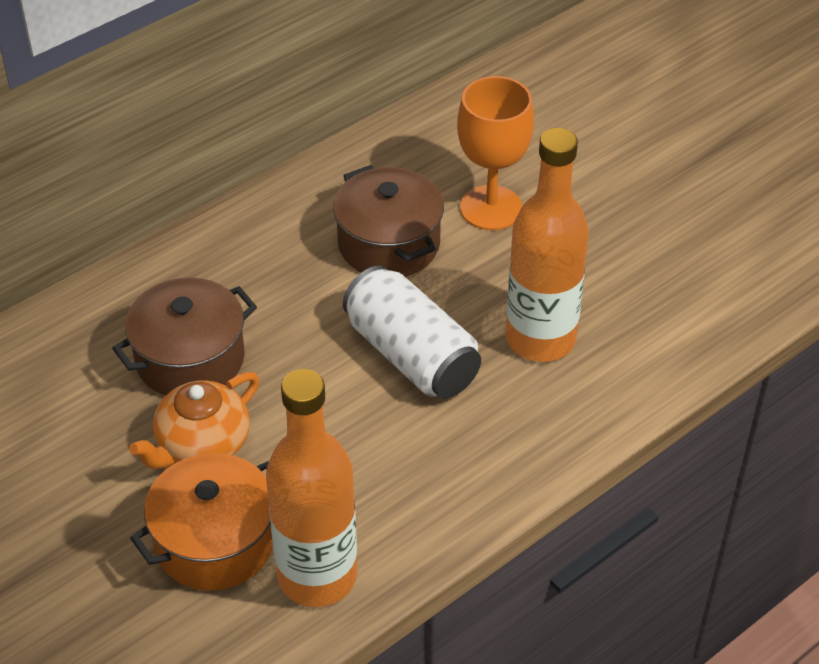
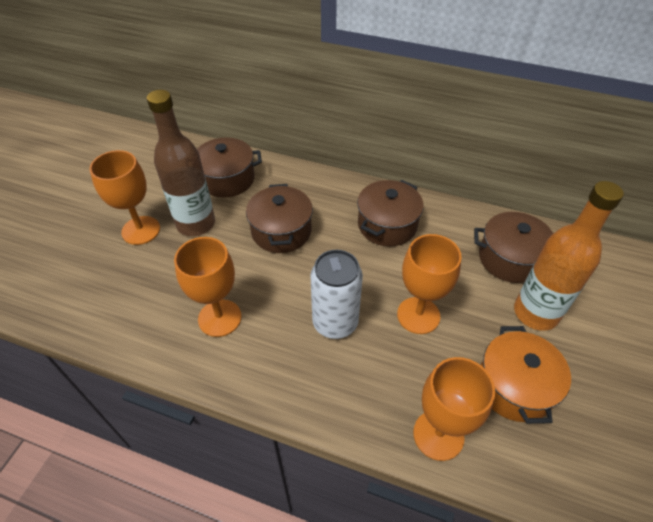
brown bottle: 0 -> 1
brown pot: 2 -> 4
orange bottle: 2 -> 1
orange goblet: 1 -> 4
orange teapot: 1 -> 0

